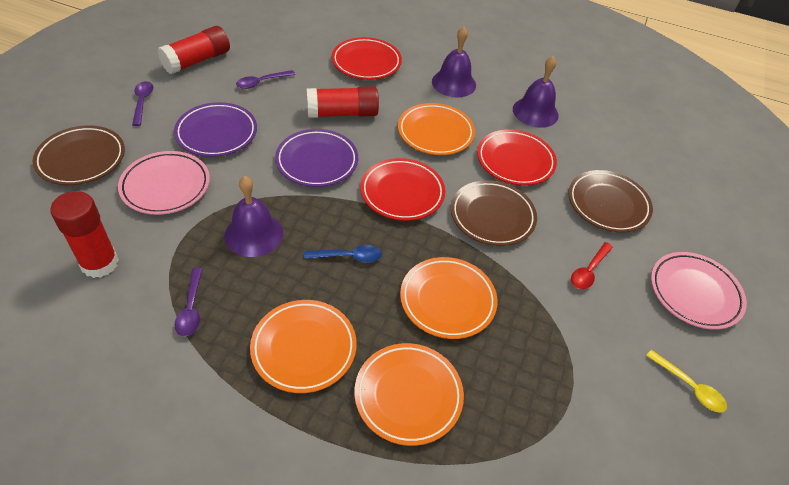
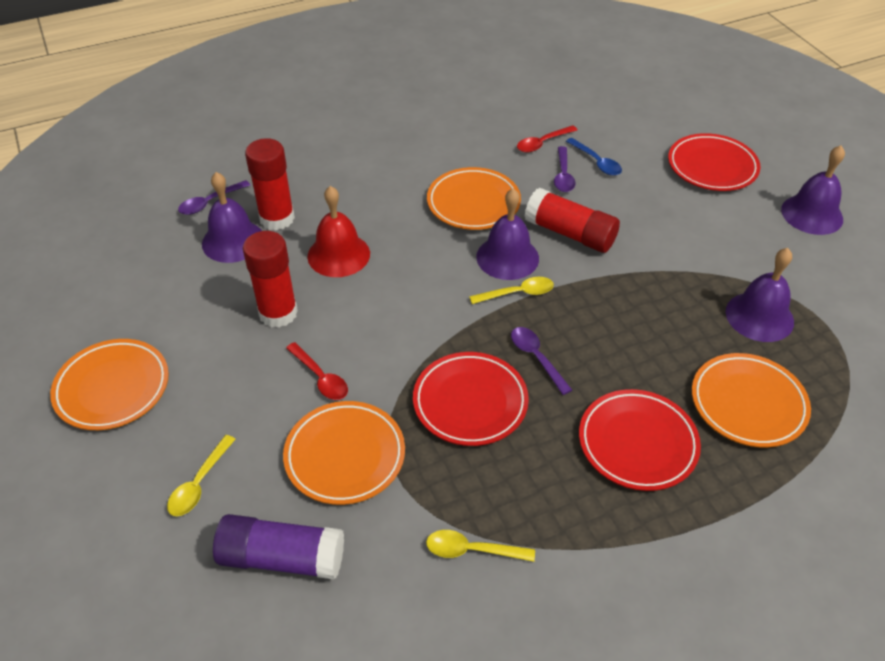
brown plate: 3 -> 0
pink plate: 2 -> 0
purple bell: 3 -> 4
purple glue stick: 0 -> 1
purple plate: 2 -> 0
red bell: 0 -> 1
red spoon: 1 -> 2
yellow spoon: 1 -> 3

